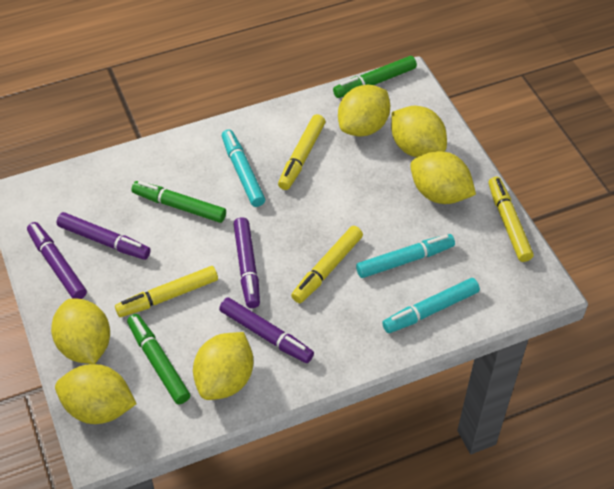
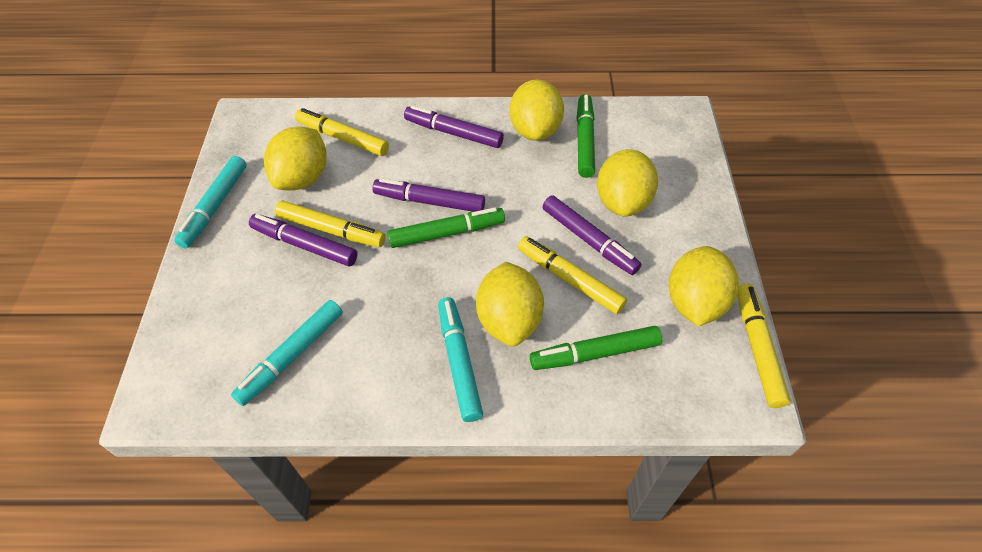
yellow lemon: 6 -> 5

